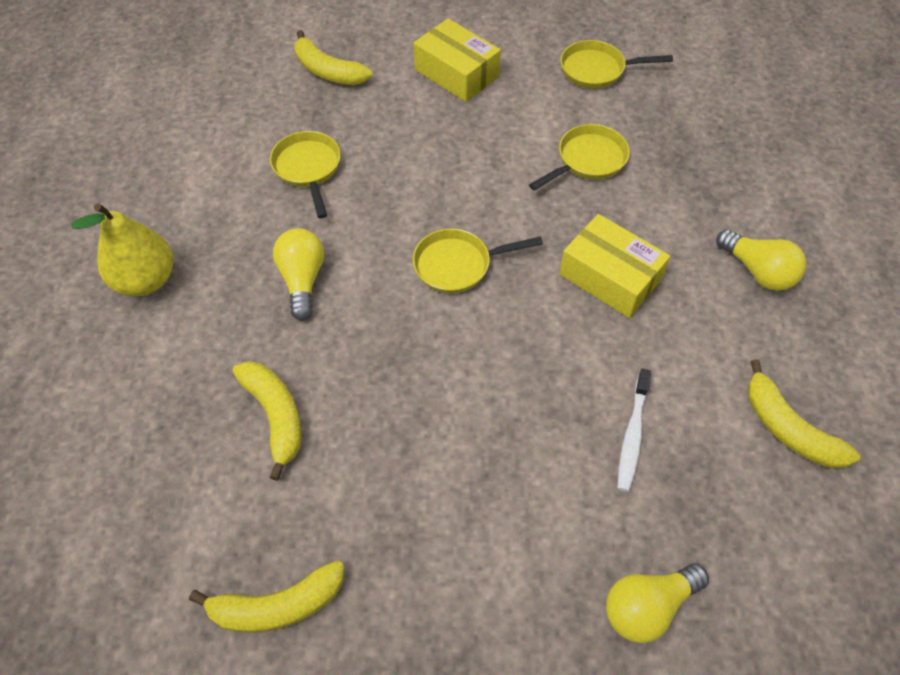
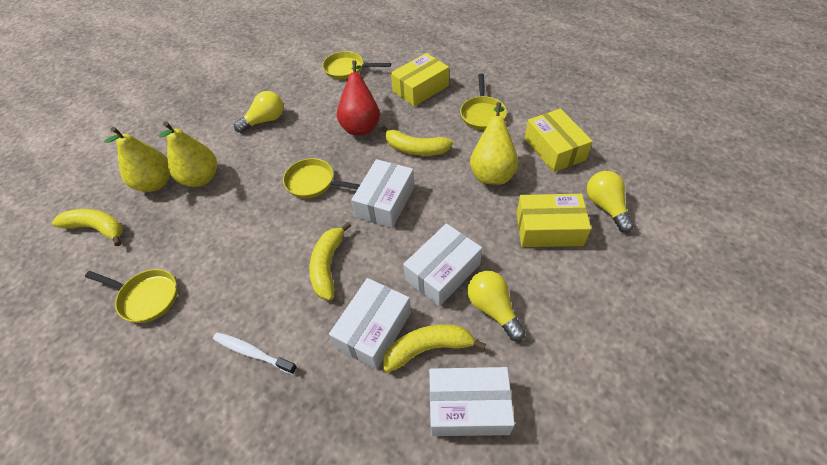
red pear: 0 -> 1
white box: 0 -> 4
yellow box: 2 -> 3
yellow pear: 1 -> 3

